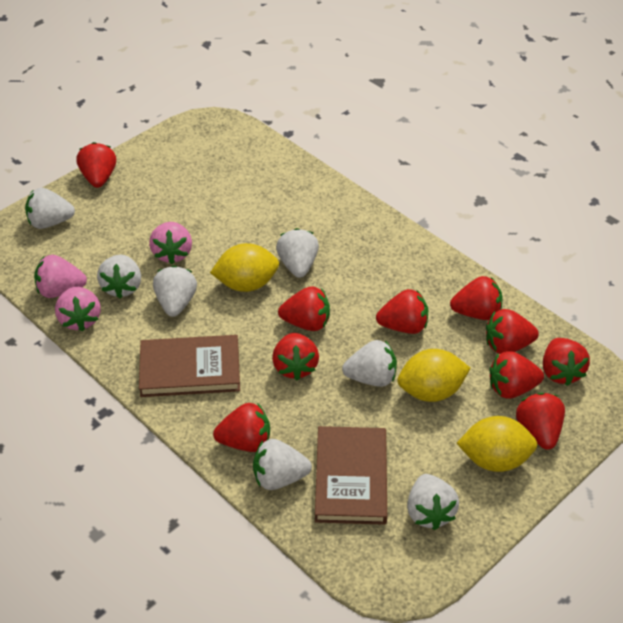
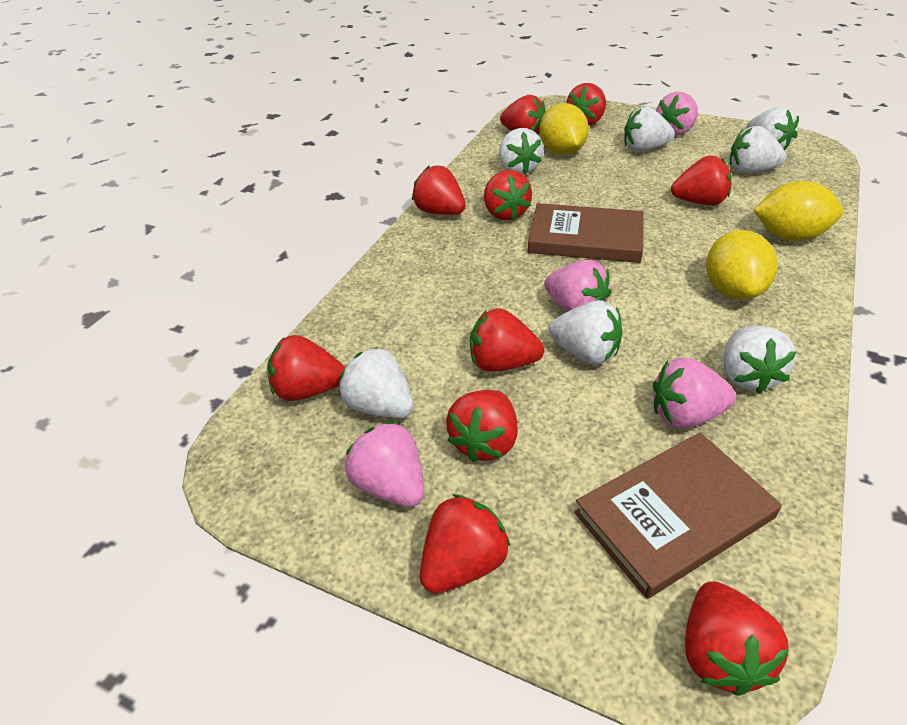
pink strawberry: 3 -> 4

